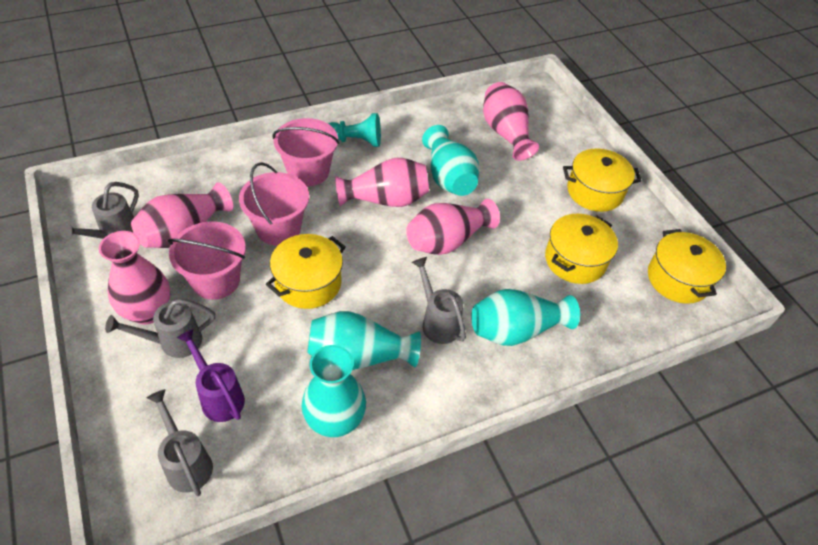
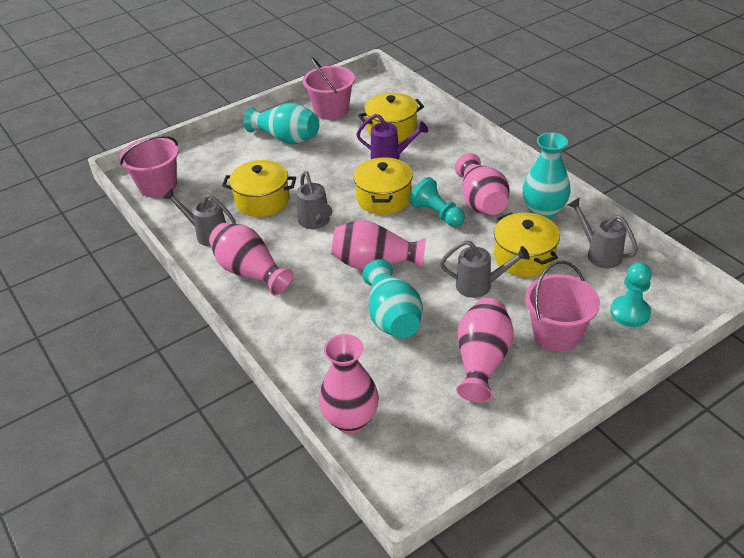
turquoise pawn: 1 -> 2
turquoise vase: 4 -> 3

